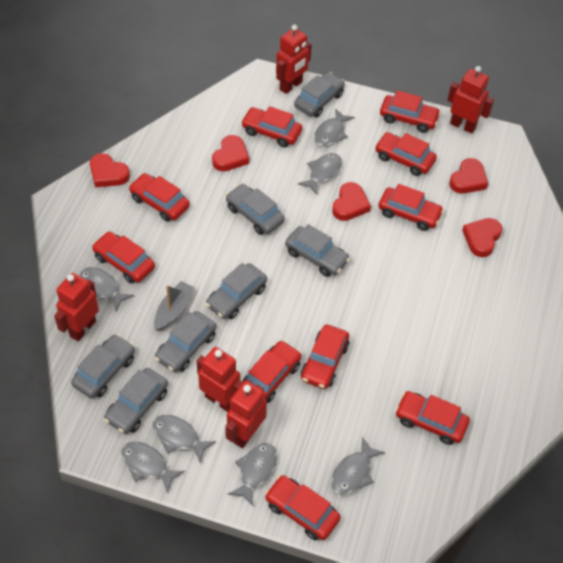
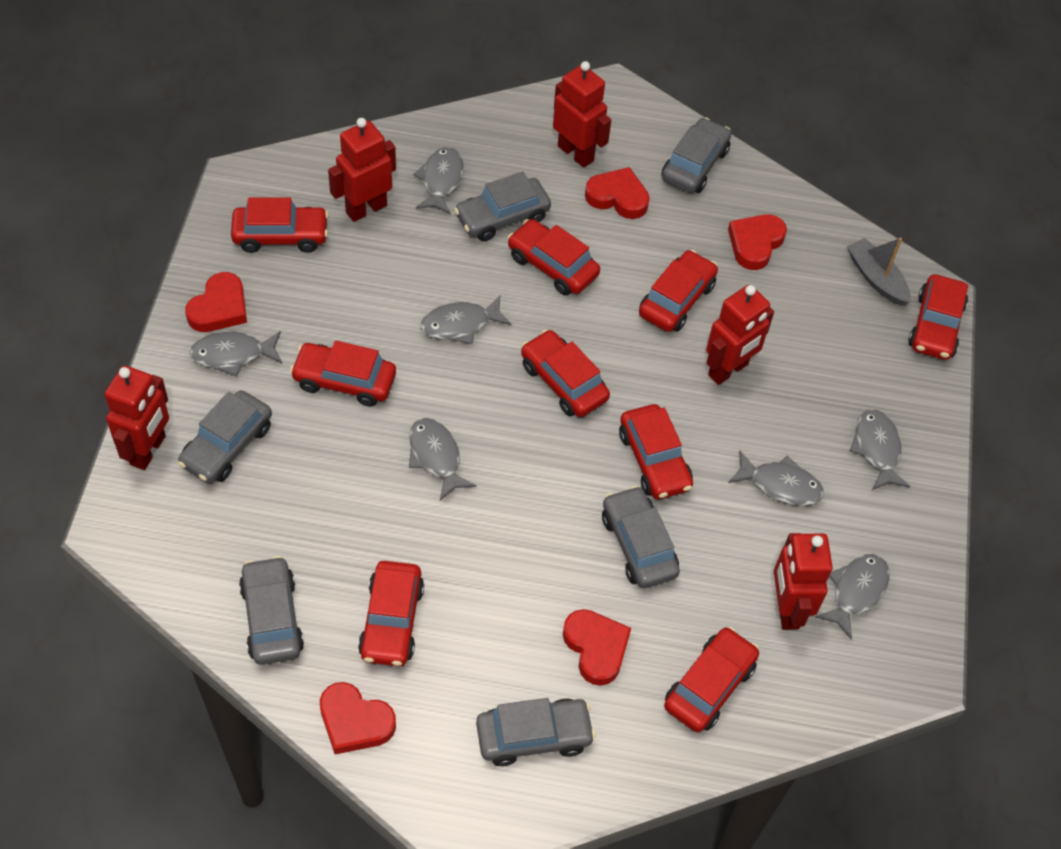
grey car: 7 -> 6
red car: 10 -> 9

